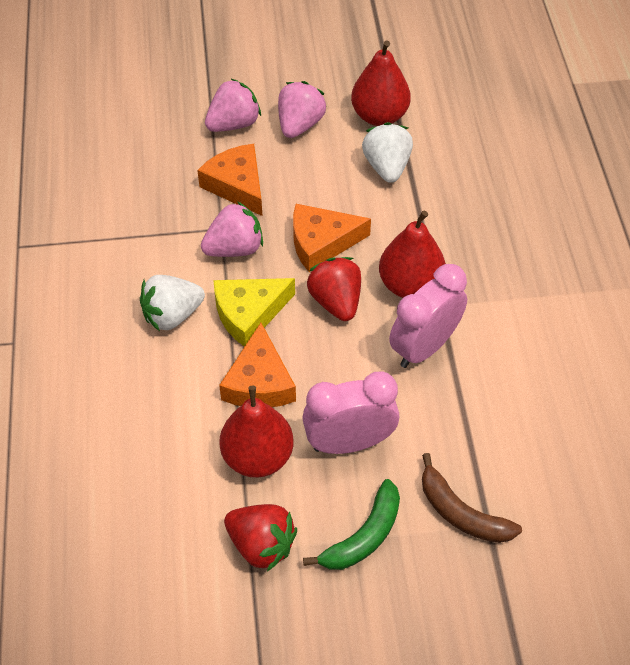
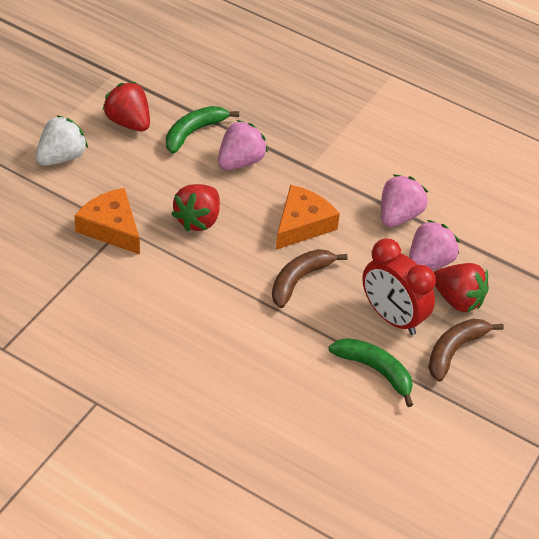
brown banana: 1 -> 2
green banana: 1 -> 2
orange cheese: 3 -> 2
pink clock: 2 -> 0
red clock: 0 -> 1
red pear: 3 -> 0
red strawberry: 2 -> 3
white strawberry: 2 -> 1
yellow cheese: 1 -> 0

